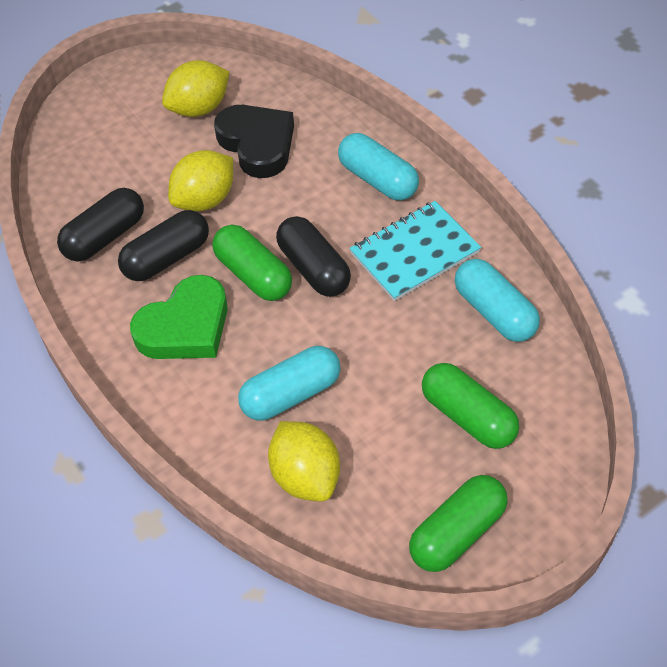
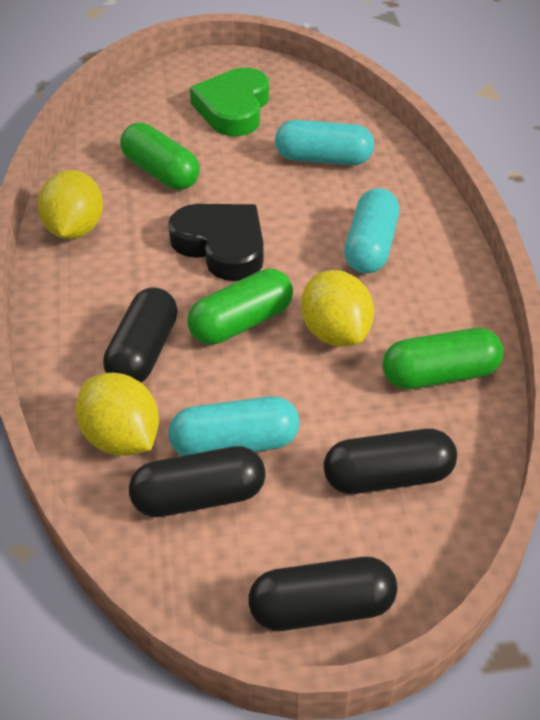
black capsule: 3 -> 4
turquoise notebook: 1 -> 0

